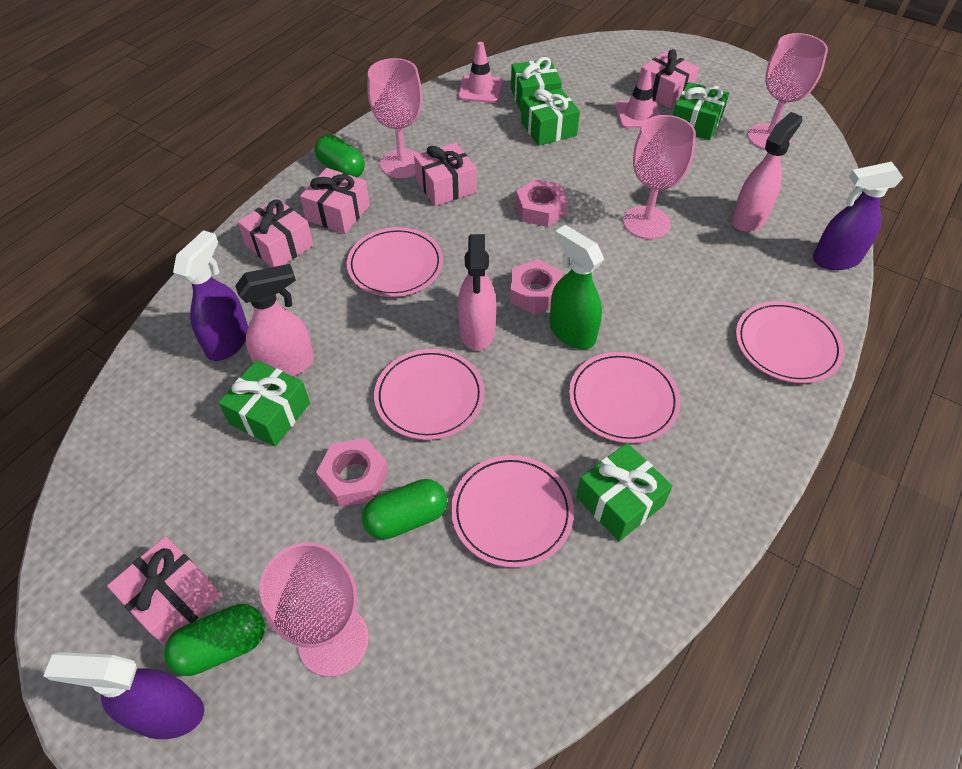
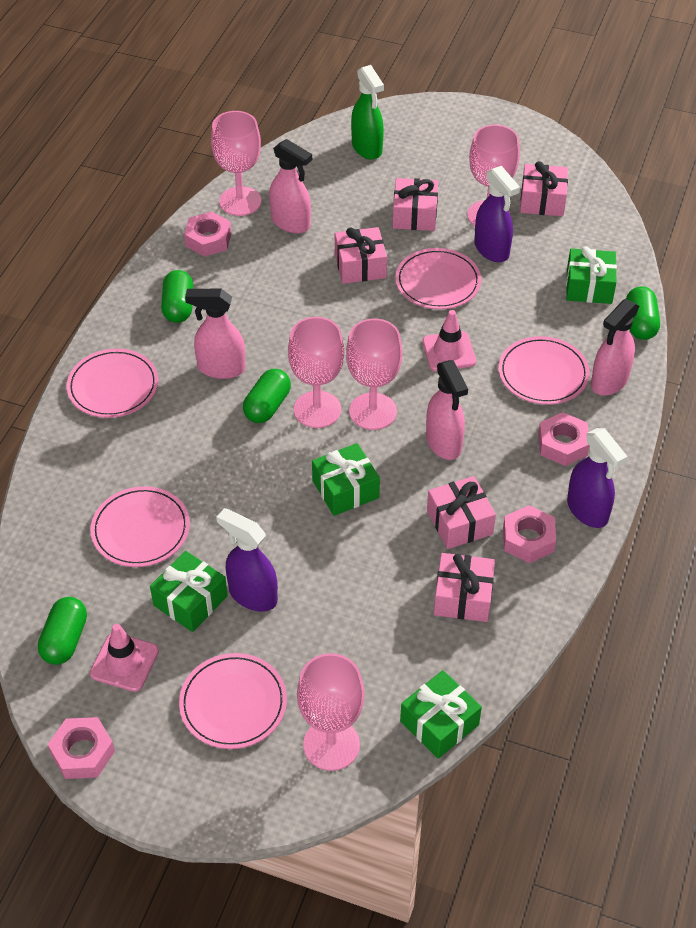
green capsule: 3 -> 4
green gift: 5 -> 4
pink goblet: 4 -> 5
pink nut: 3 -> 4
pink spray bottle: 3 -> 4

